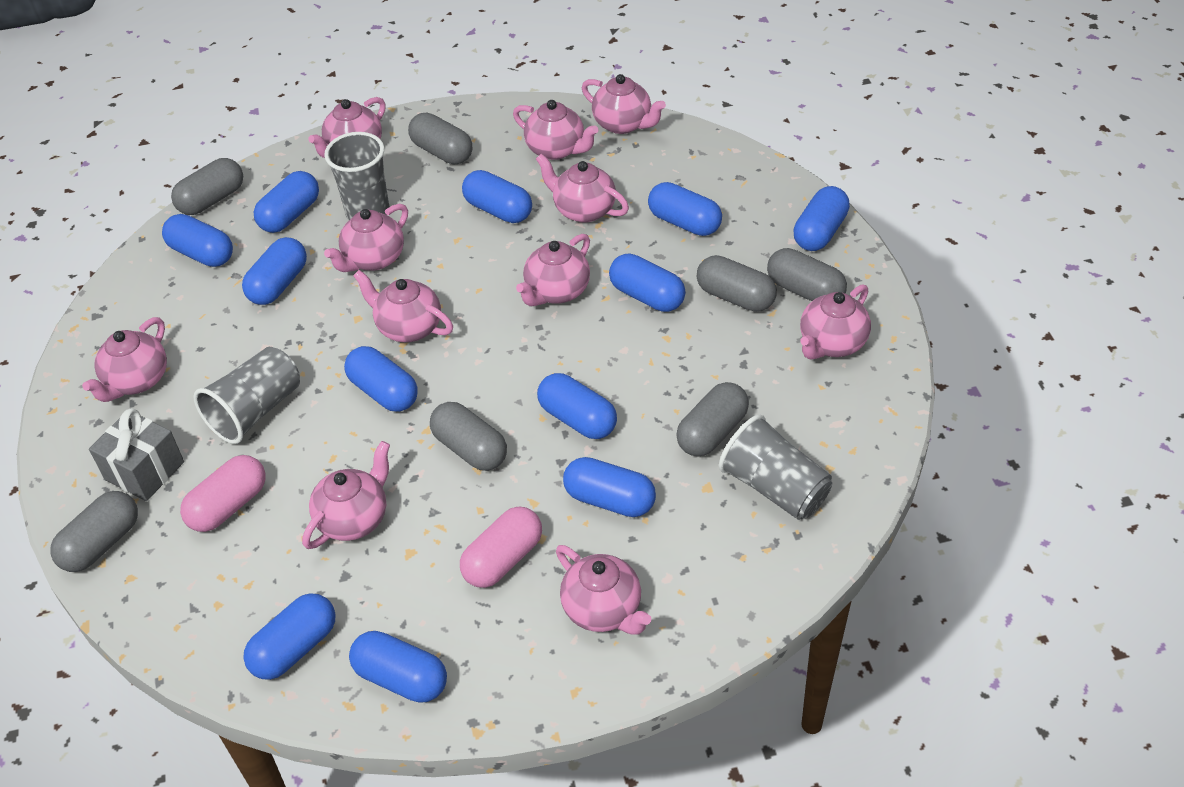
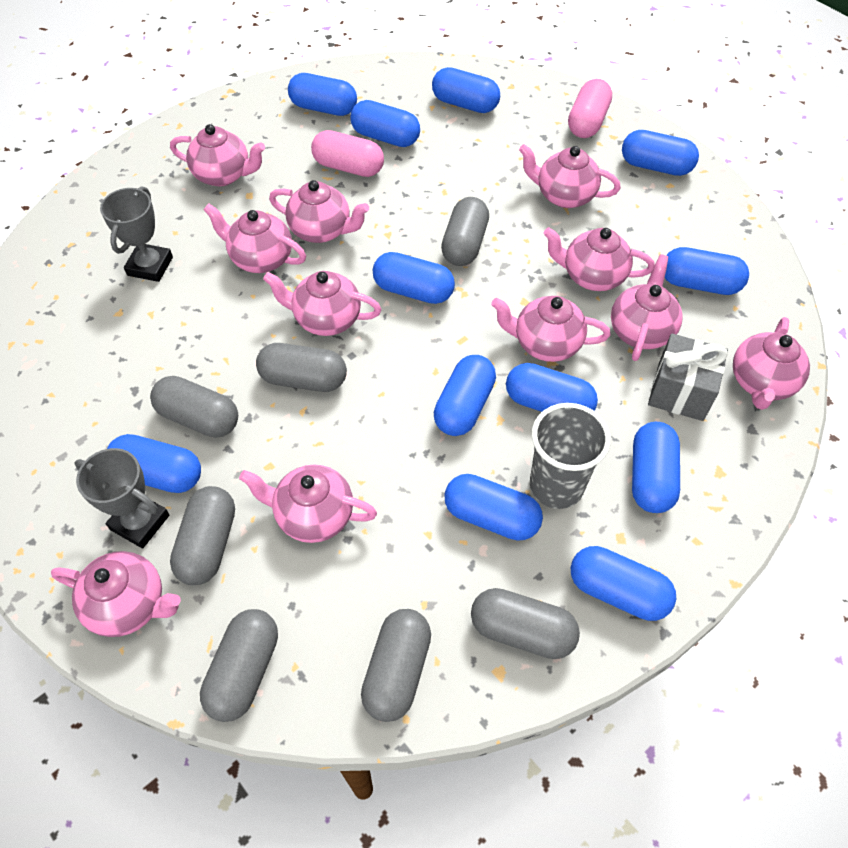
grey cup: 3 -> 1
grey trophy: 0 -> 2

